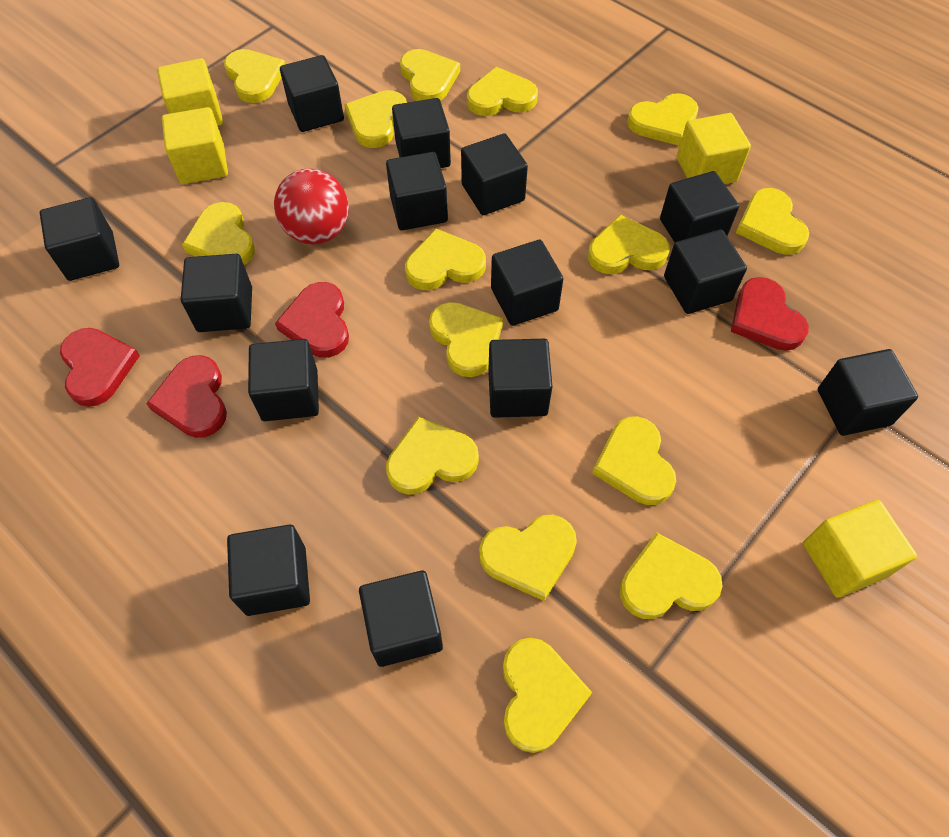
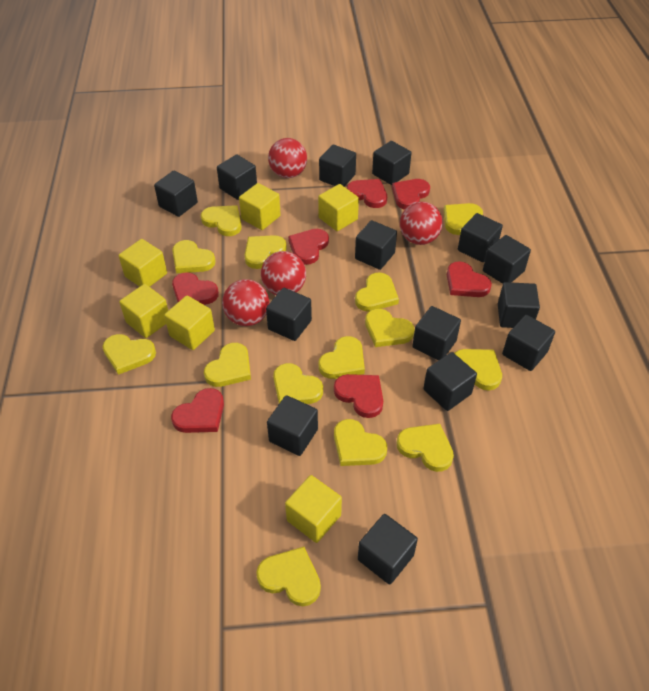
red ball: 1 -> 4
red heart: 4 -> 7
yellow cube: 4 -> 6
yellow heart: 15 -> 14

